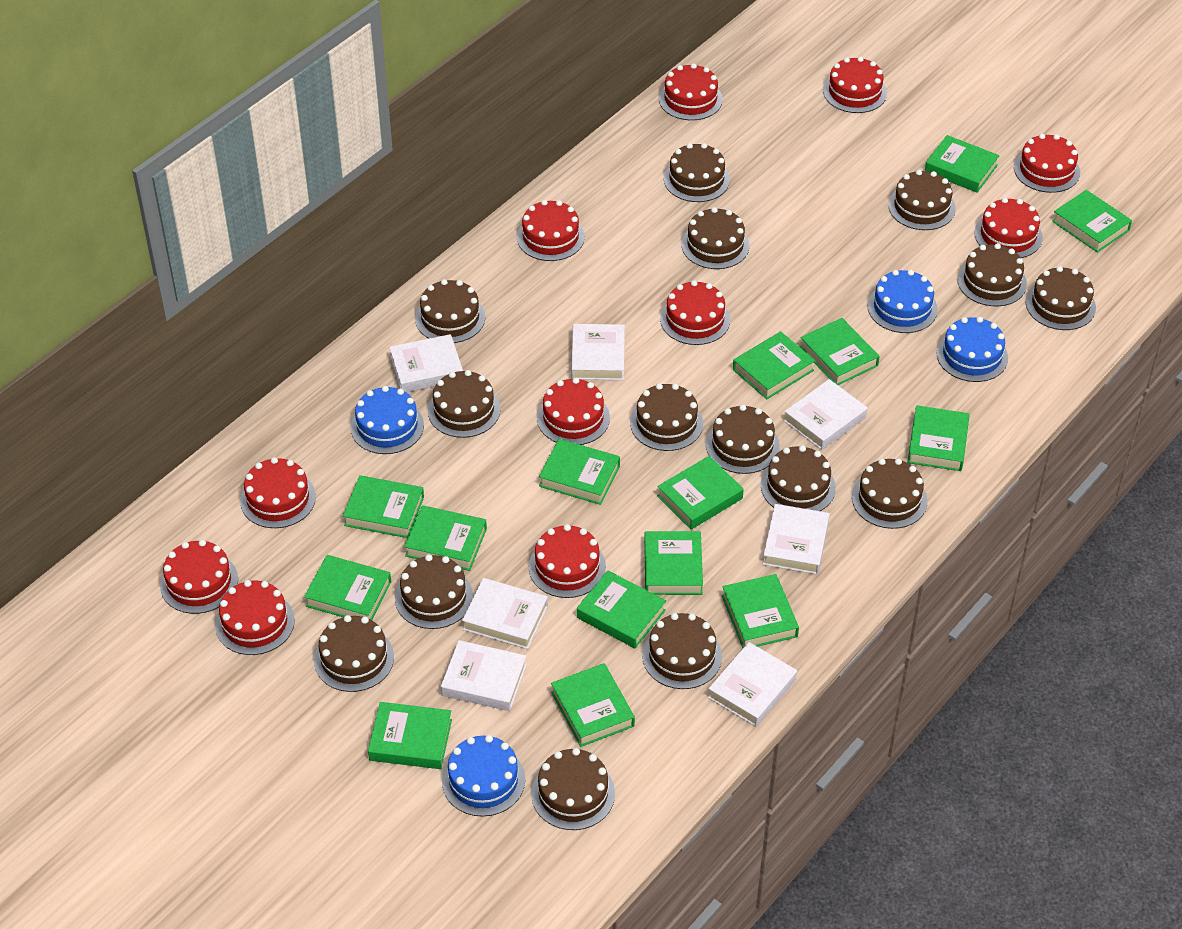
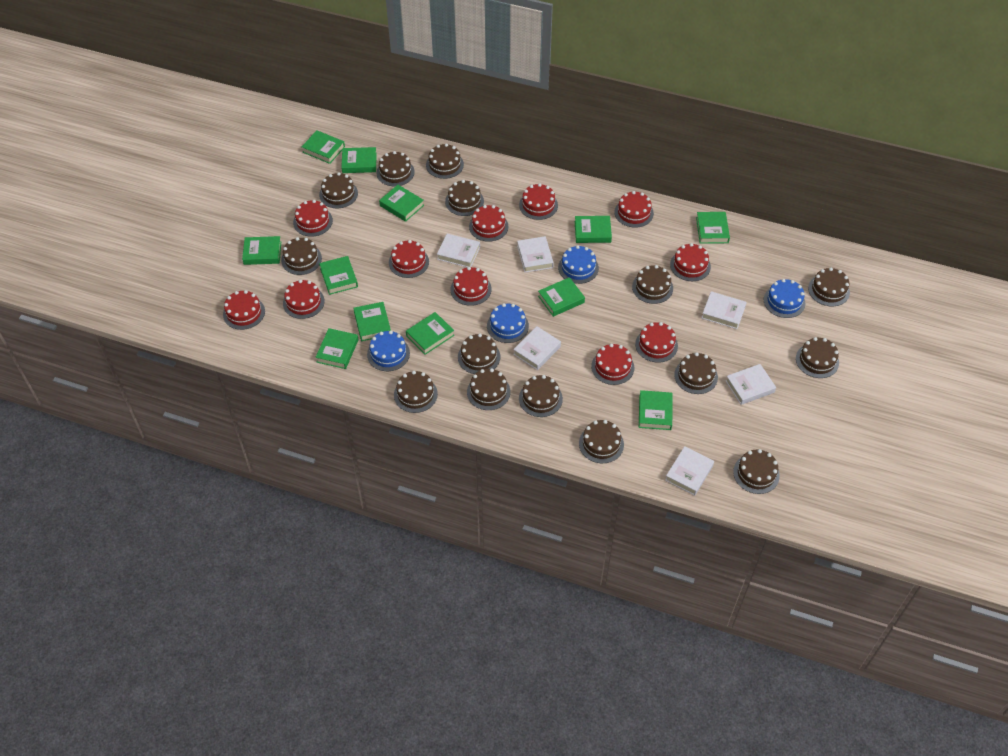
green book: 15 -> 12
white book: 7 -> 6

